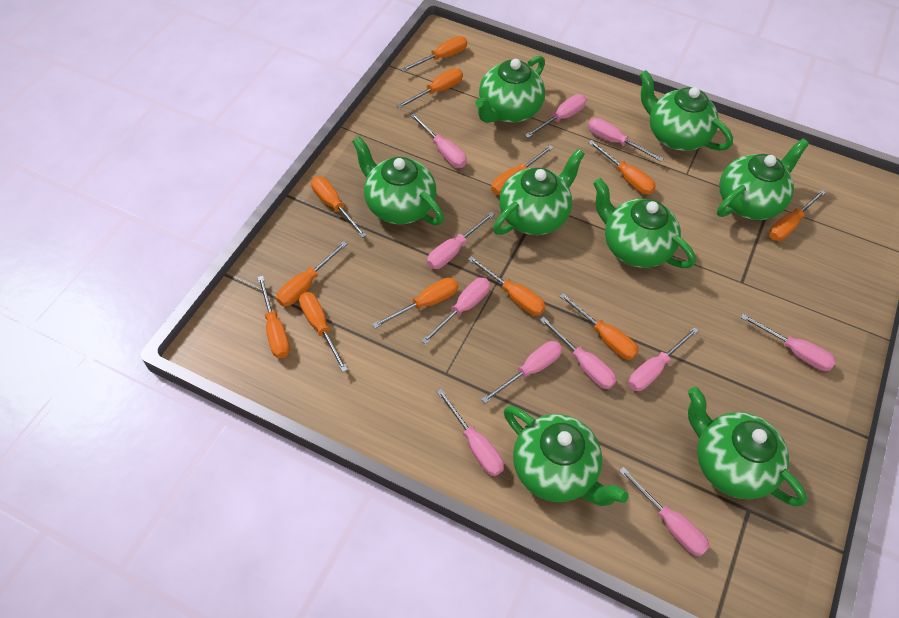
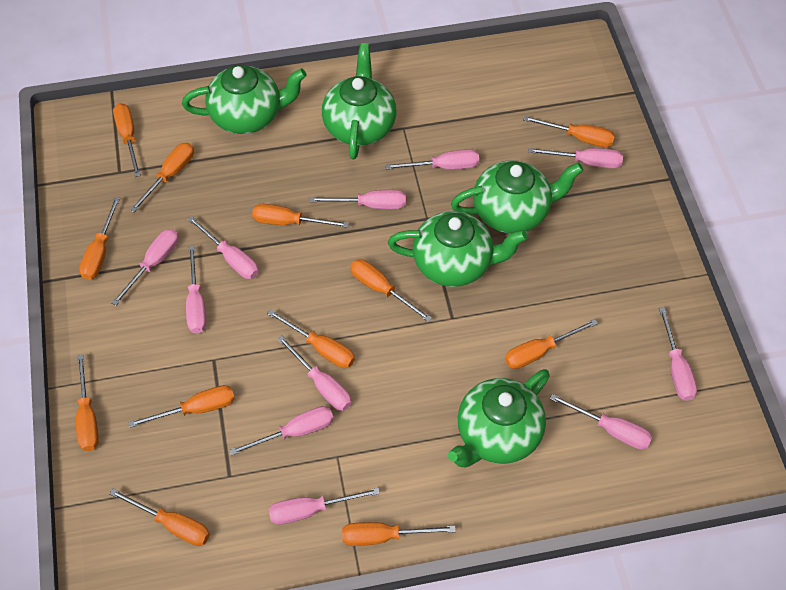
green teapot: 8 -> 5

